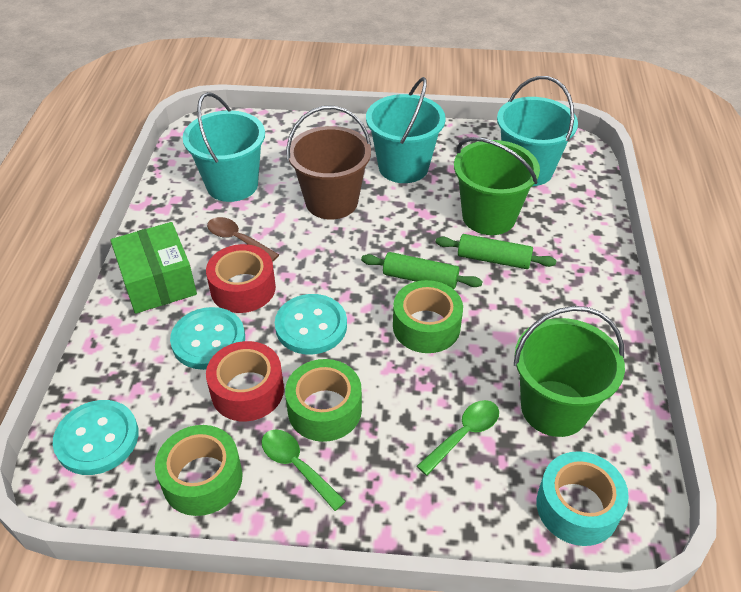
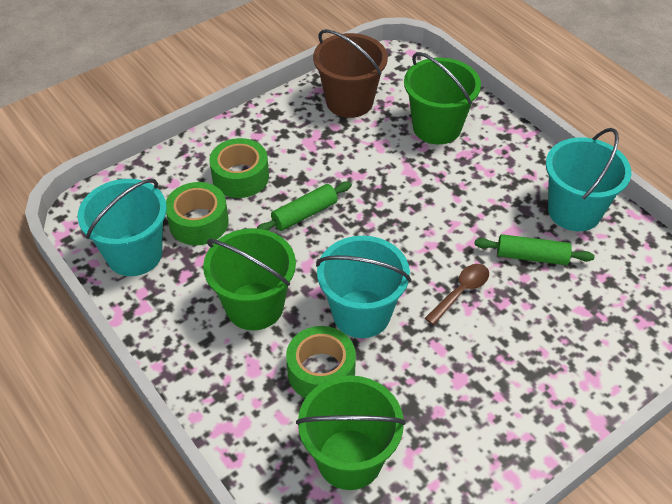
green box: 1 -> 0
green bucket: 2 -> 3
green spoon: 2 -> 0
red tape: 2 -> 0
turquoise button: 3 -> 0
turquoise tape: 1 -> 0

